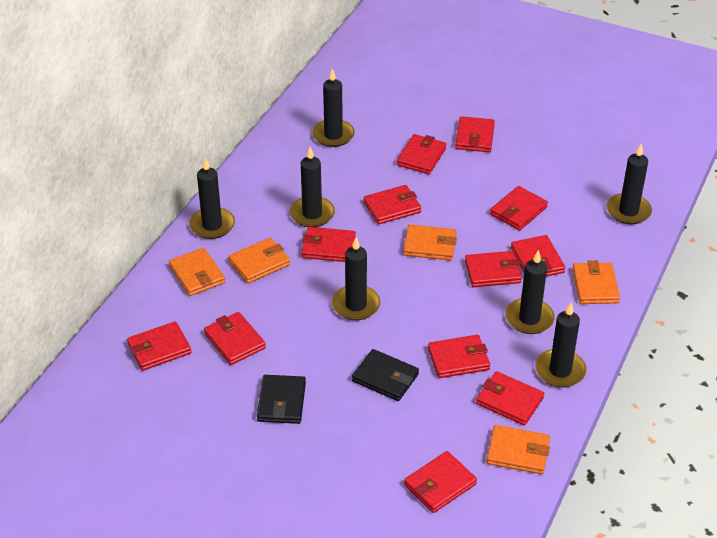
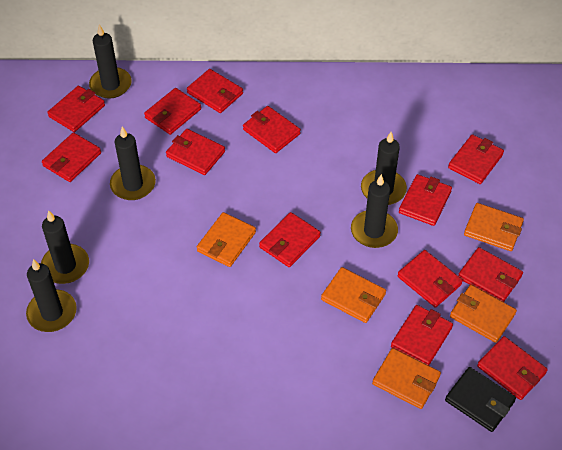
black candle: 7 -> 6
black wallet: 2 -> 1
red wallet: 12 -> 13

